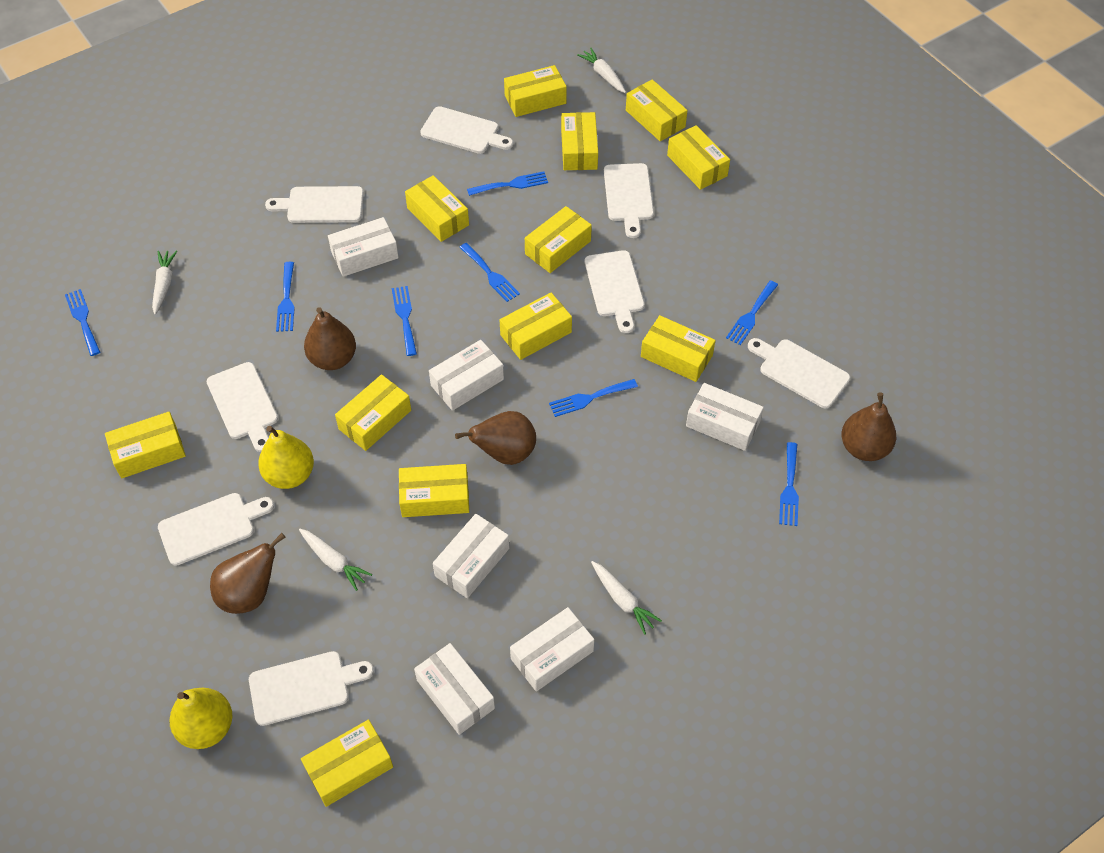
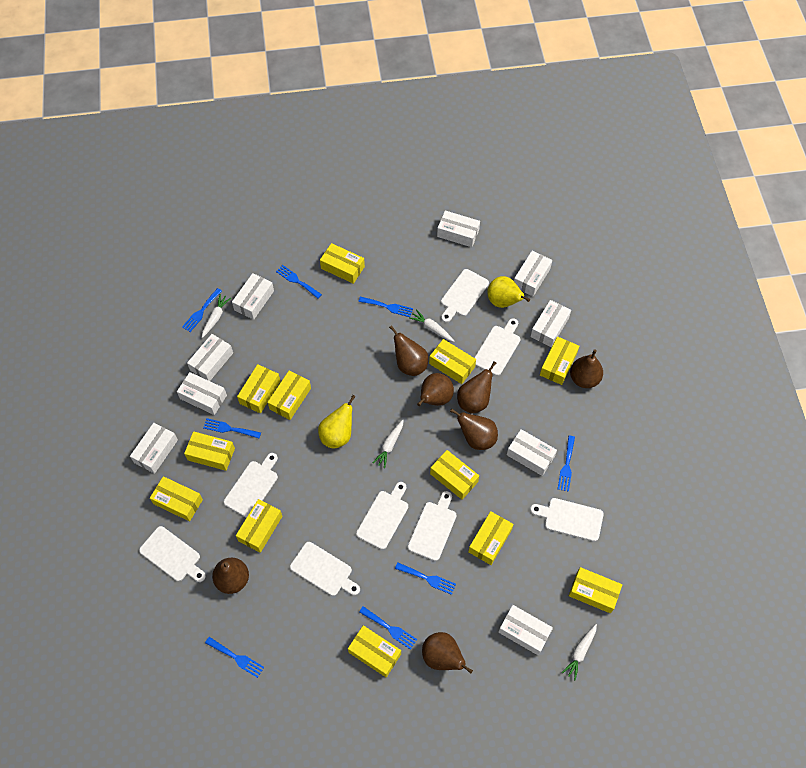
brown pear: 4 -> 7
white box: 6 -> 9

